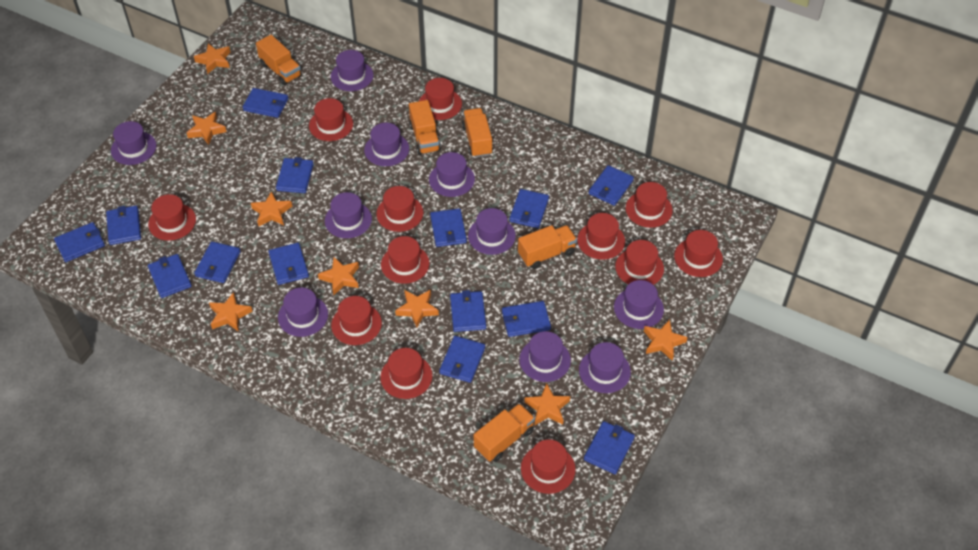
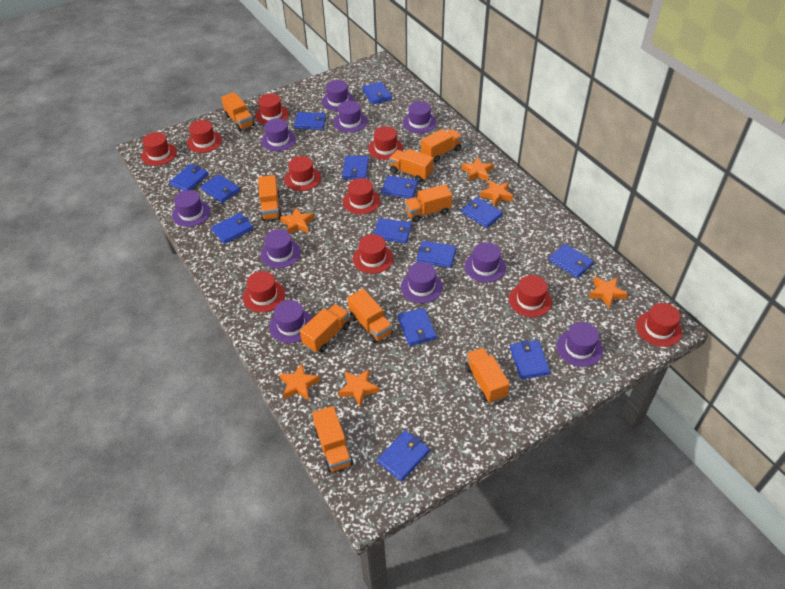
orange star: 8 -> 6
orange truck: 5 -> 9
red hat: 12 -> 10

